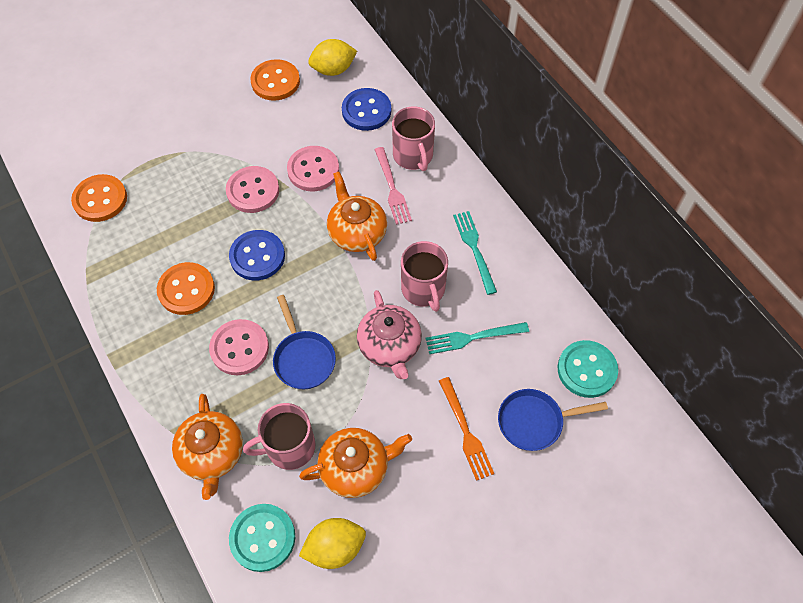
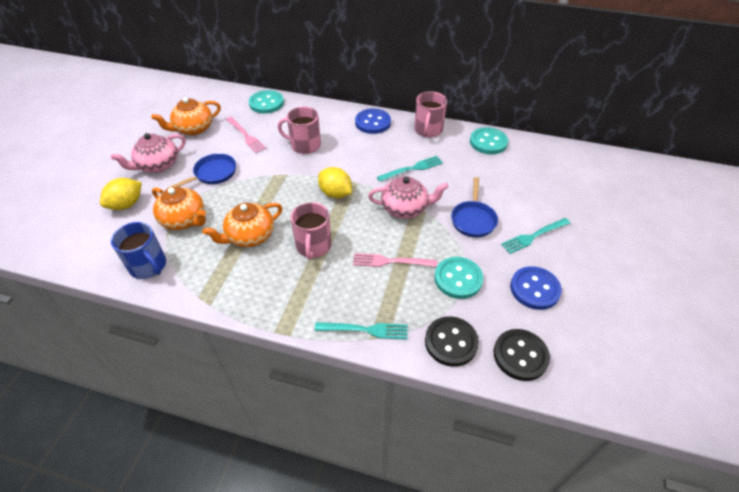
black button: 0 -> 2
blue mug: 0 -> 1
orange button: 3 -> 0
orange fork: 1 -> 0
pink button: 3 -> 0
pink fork: 1 -> 2
pink teapot: 1 -> 2
turquoise button: 2 -> 3
turquoise fork: 2 -> 3

